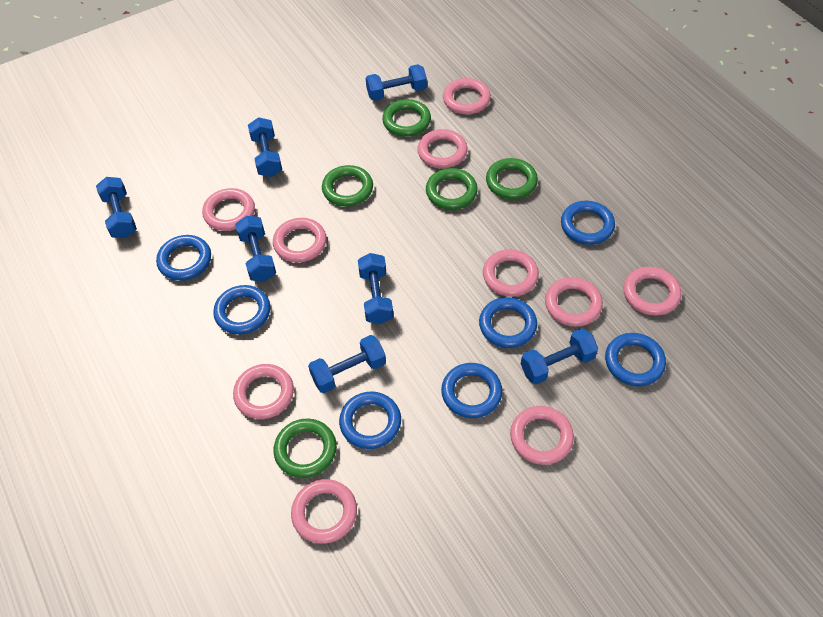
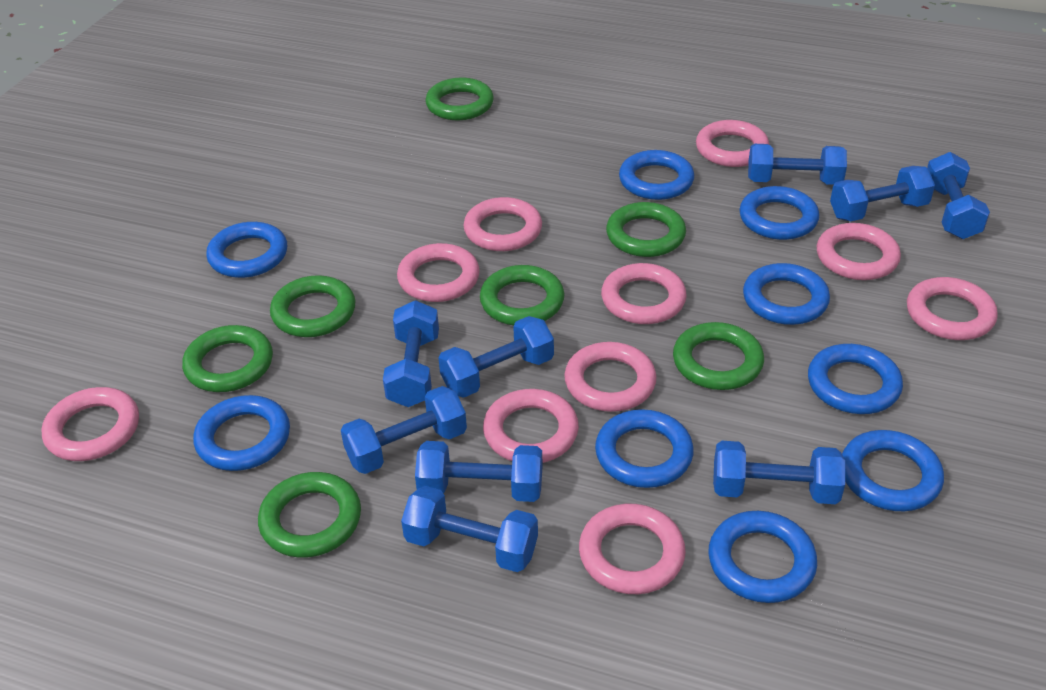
blue dumbbell: 7 -> 9
blue ring: 7 -> 9
green ring: 5 -> 7

